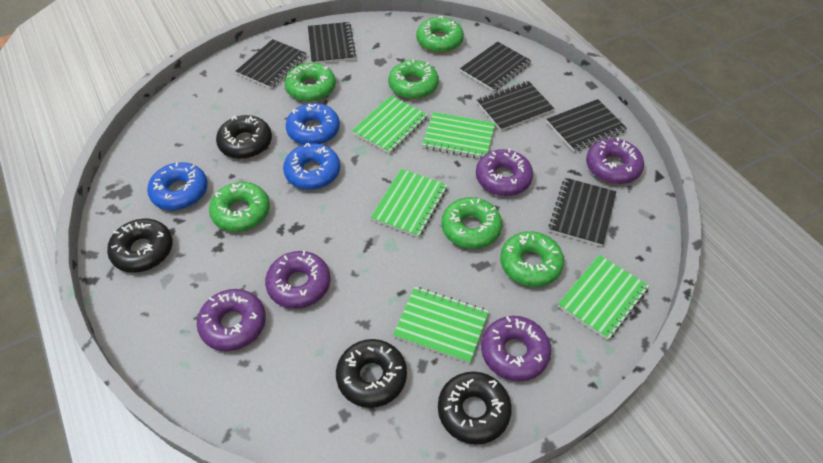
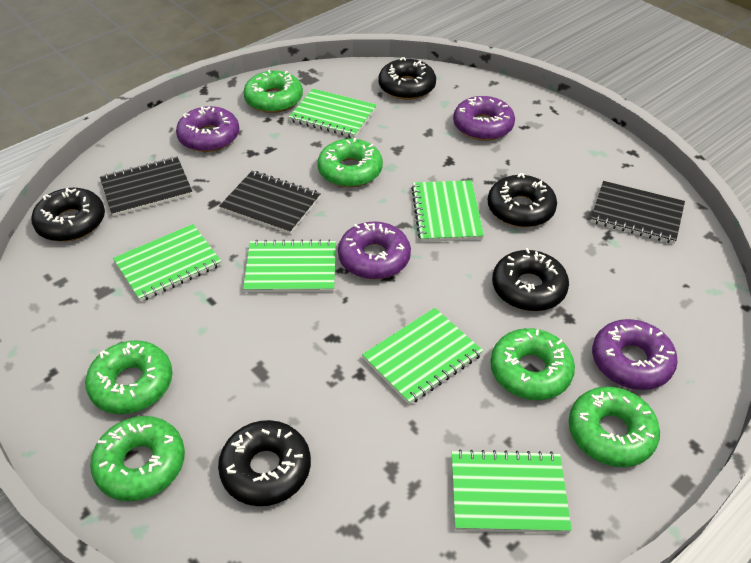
black donut: 4 -> 5
black notebook: 6 -> 3
blue donut: 3 -> 0
green notebook: 5 -> 6
purple donut: 5 -> 4

